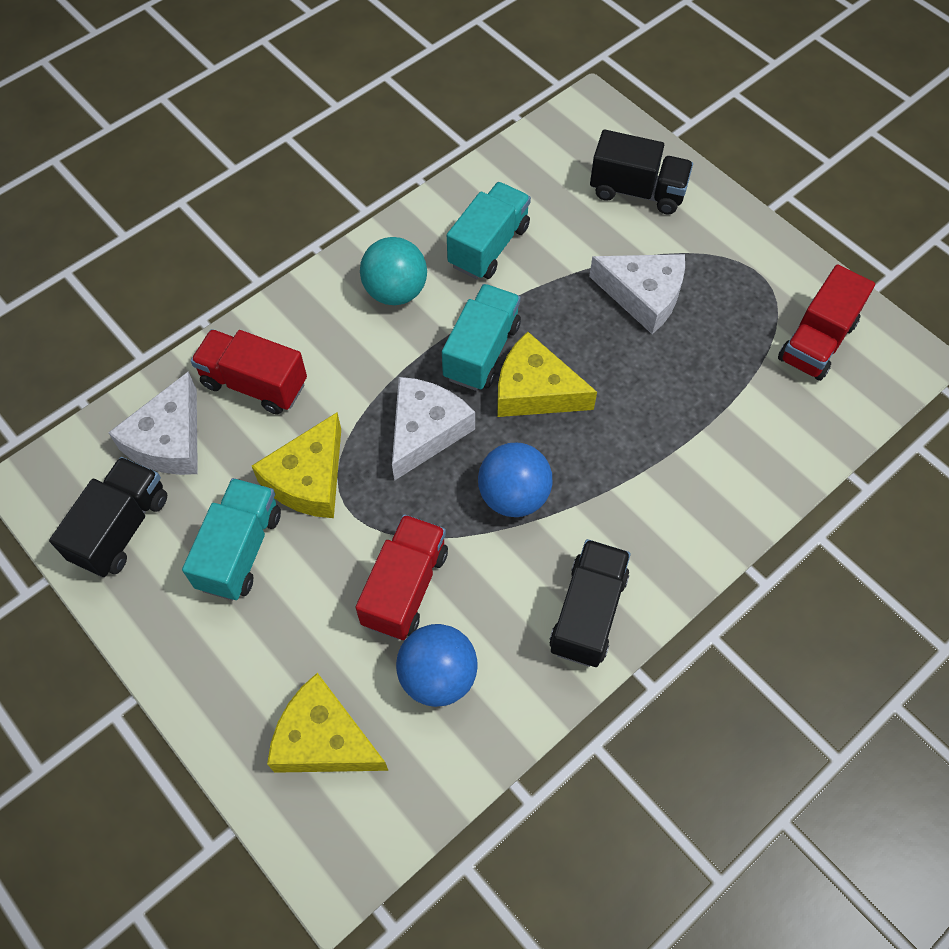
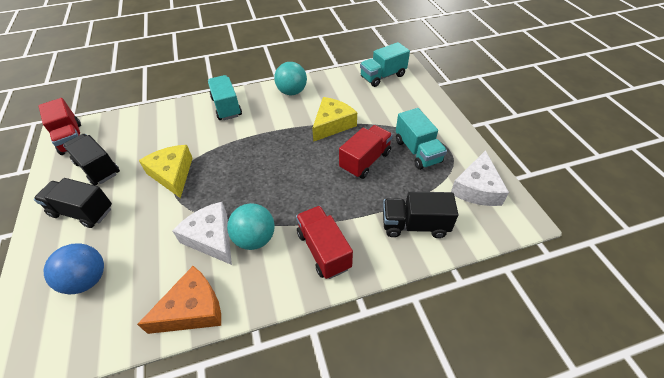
blue ball: 2 -> 1
orange cheese: 0 -> 1
turquoise ball: 1 -> 2
white cheese: 3 -> 2
yellow cheese: 3 -> 2

